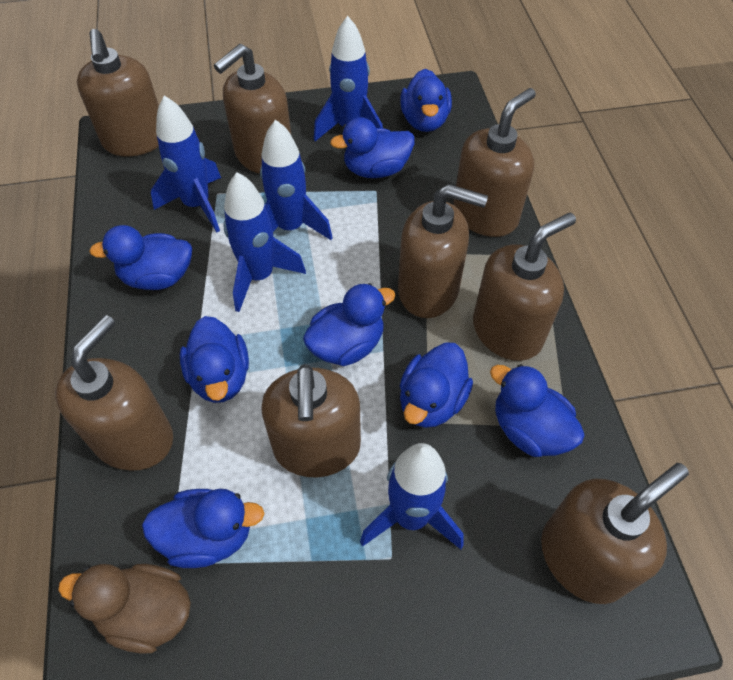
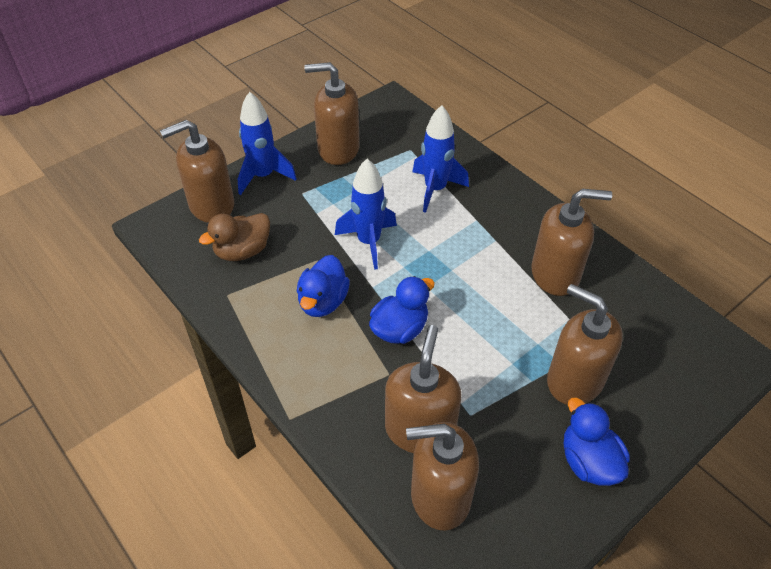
blue duck: 8 -> 3
blue rocket: 5 -> 3
brown soap dispenser: 8 -> 6

